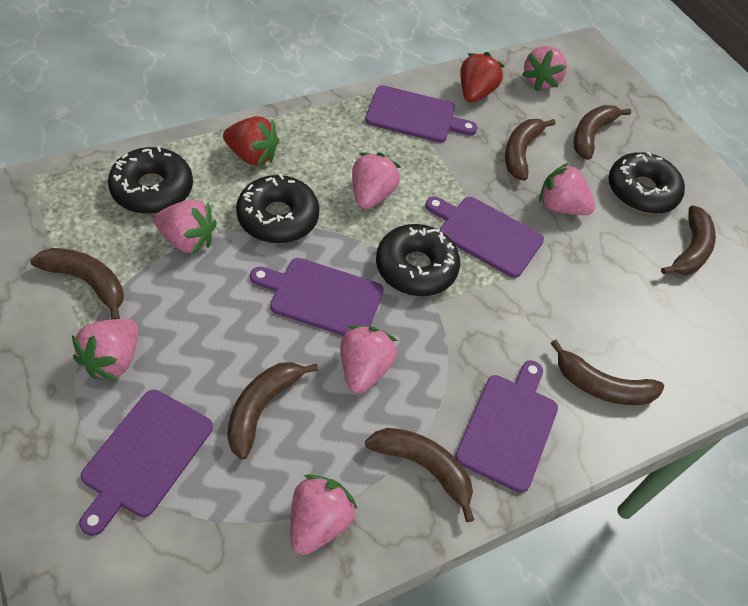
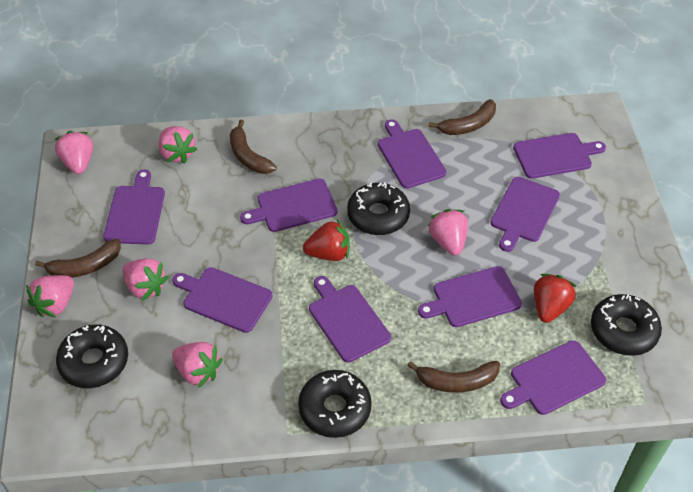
brown banana: 7 -> 4
pink strawberry: 7 -> 6
purple cutting board: 5 -> 9

